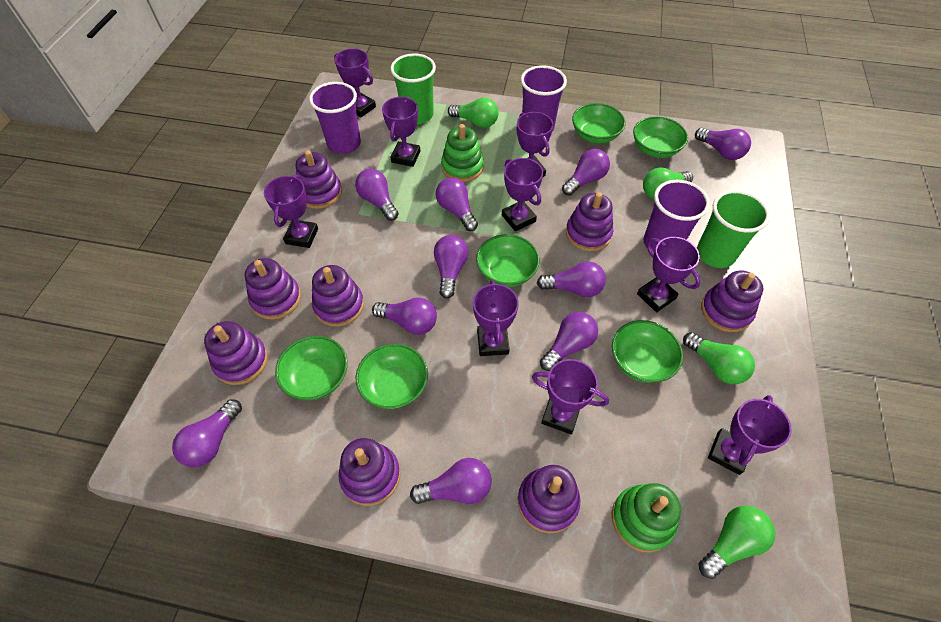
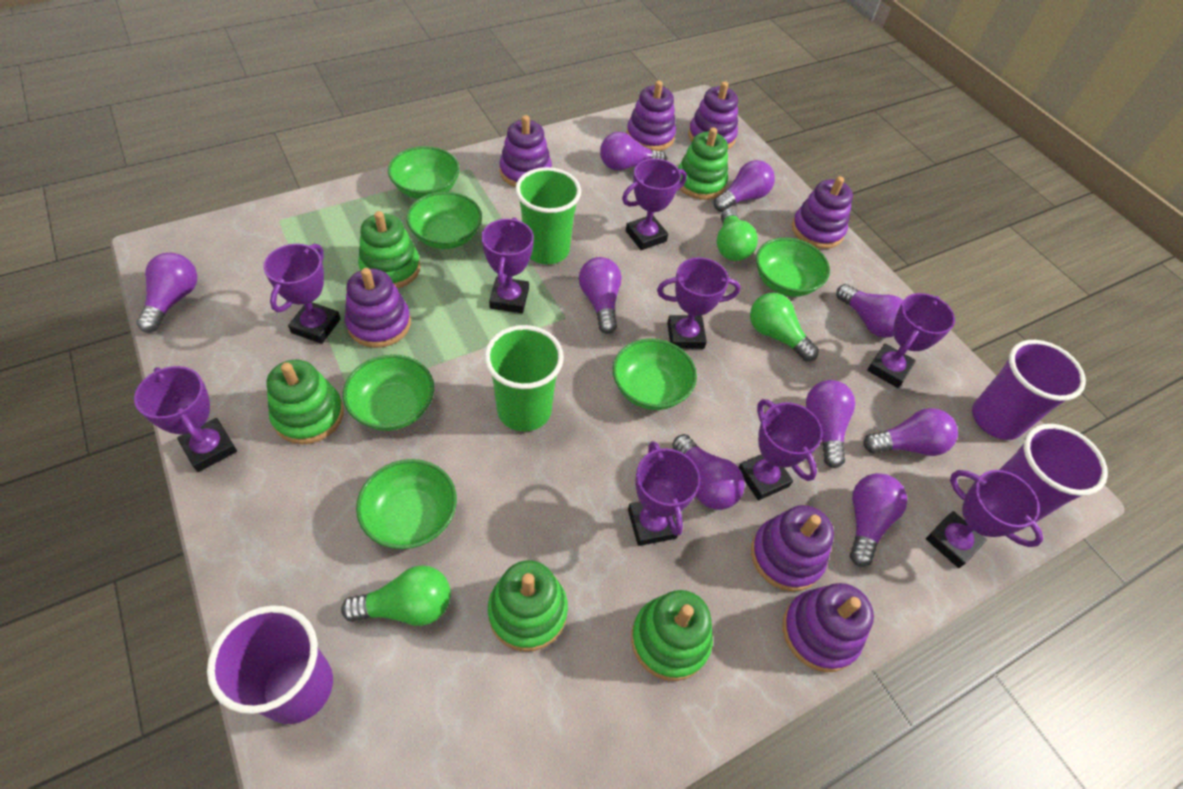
green light bulb: 4 -> 3
green stacking toy: 2 -> 5
purple light bulb: 10 -> 9
purple stacking toy: 8 -> 7

